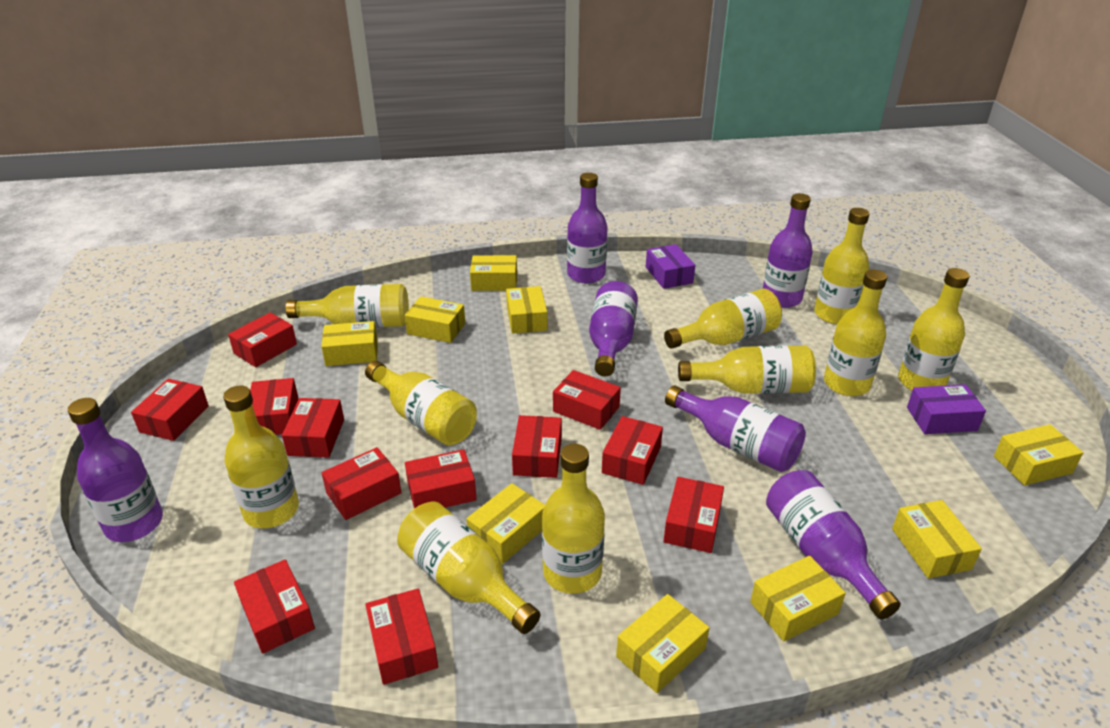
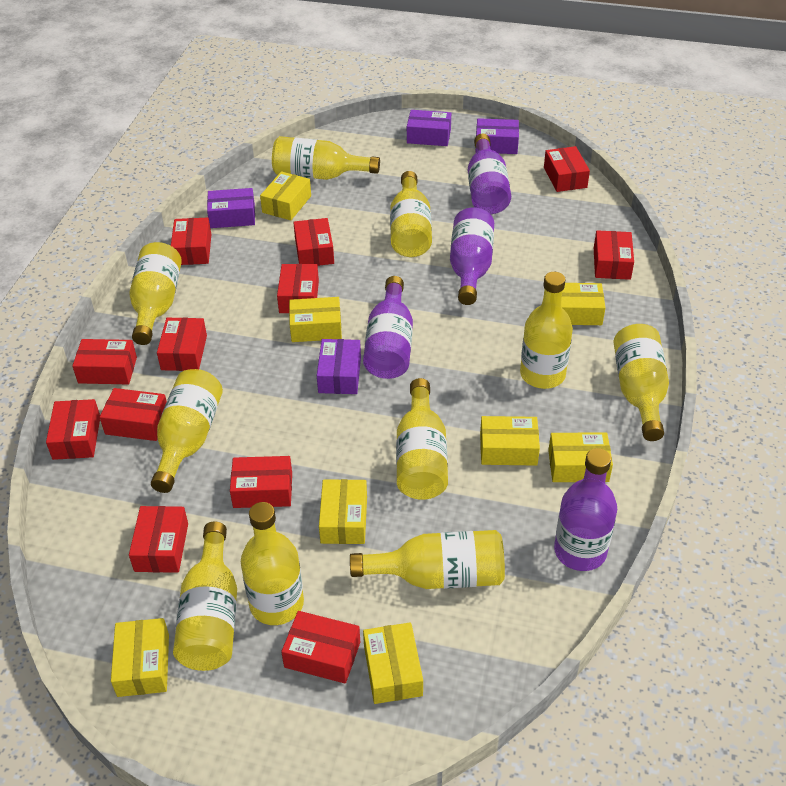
purple bottle: 6 -> 4
purple box: 2 -> 4
yellow box: 9 -> 8

